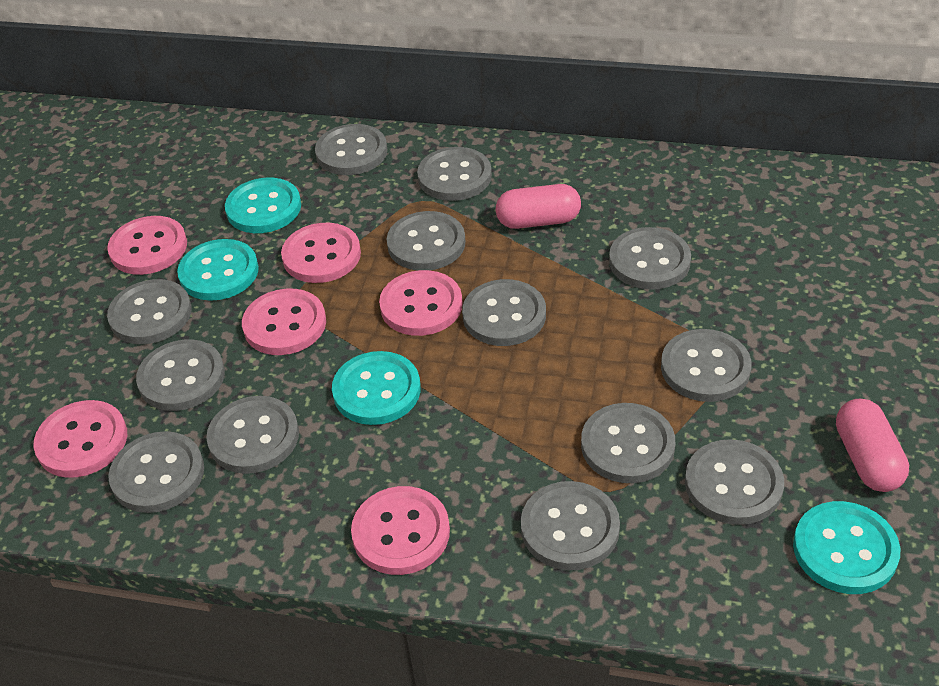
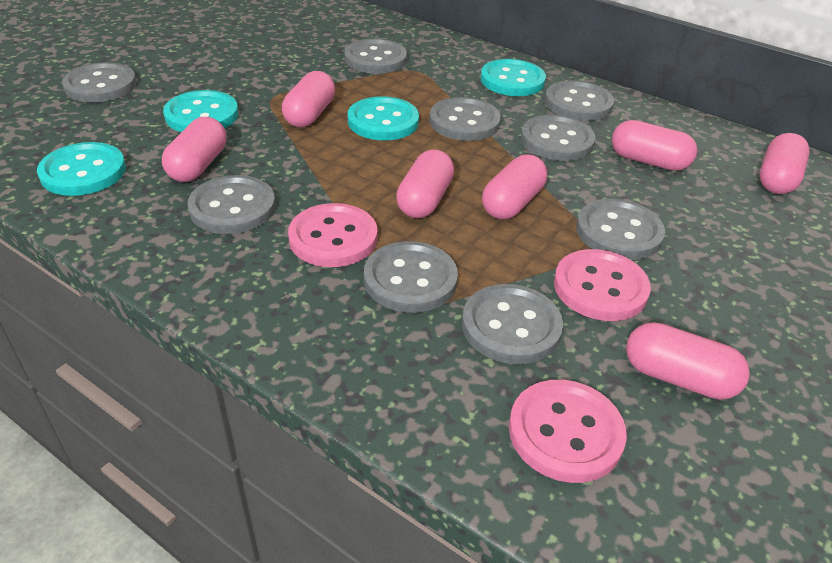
grey button: 13 -> 9
pink button: 6 -> 3
pink capsule: 2 -> 7

